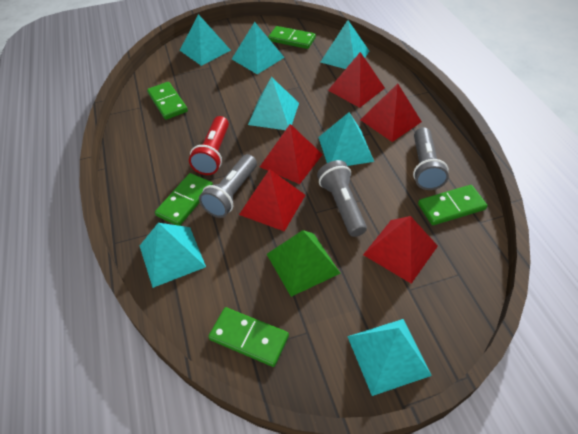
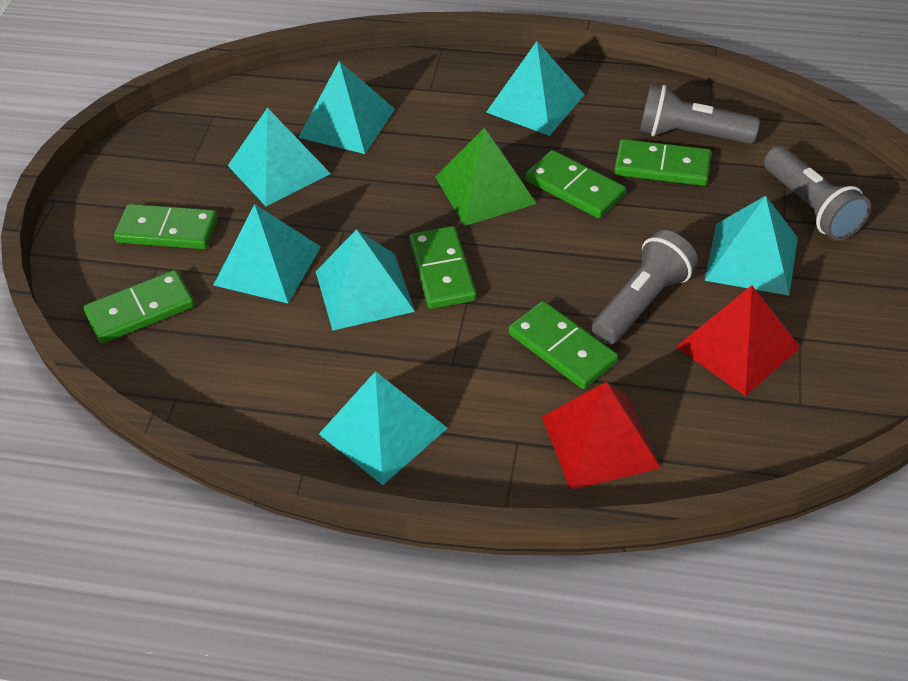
green domino: 5 -> 6
red flashlight: 1 -> 0
red pyramid: 5 -> 2

